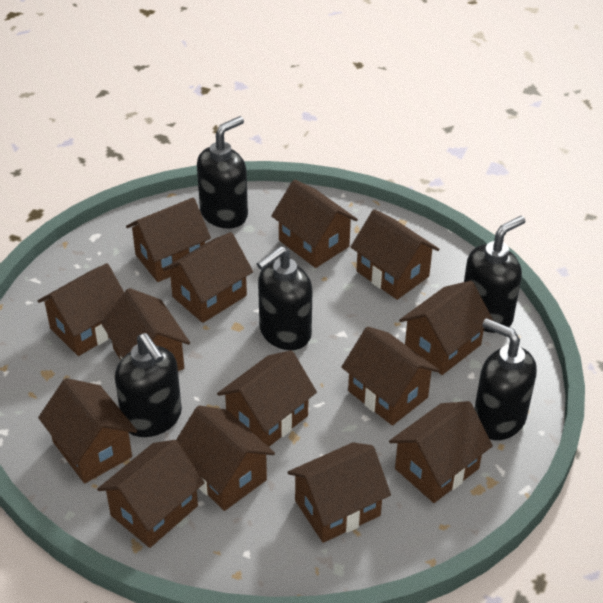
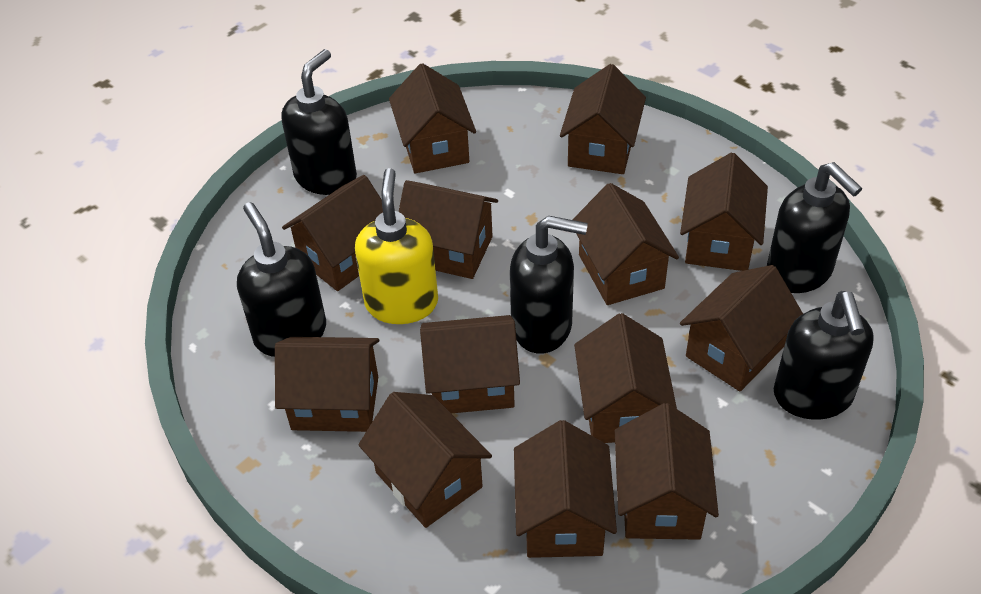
brown house: 14 -> 13
yellow soap dispenser: 0 -> 1

